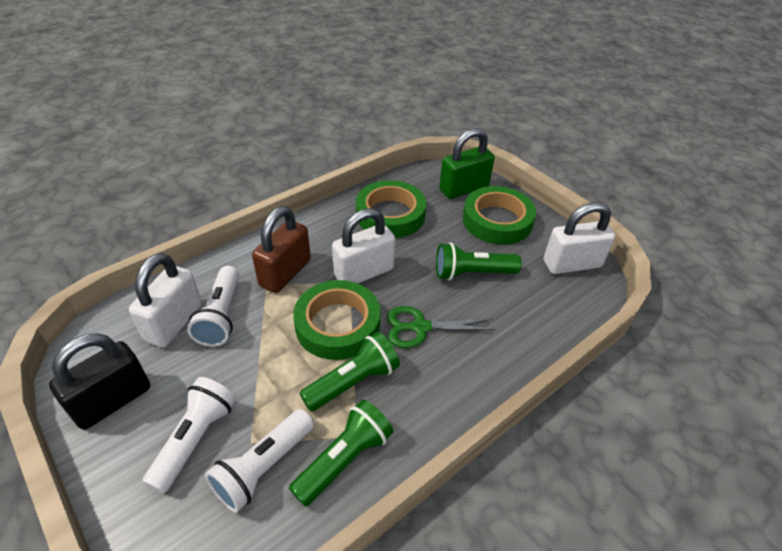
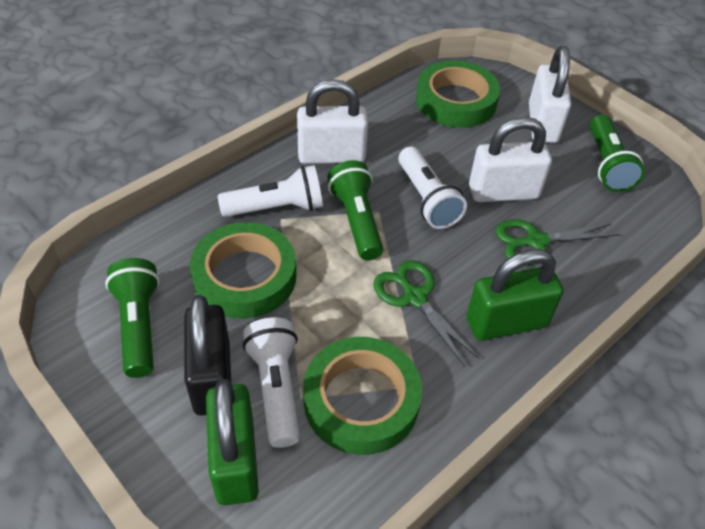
brown padlock: 1 -> 0
green padlock: 1 -> 2
green scissors: 1 -> 2

